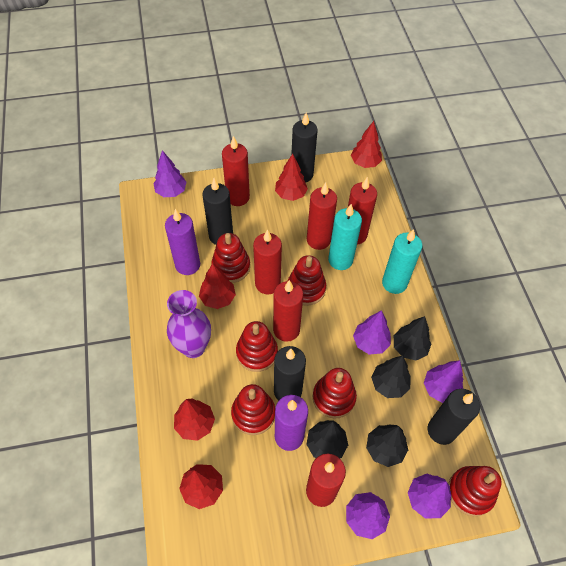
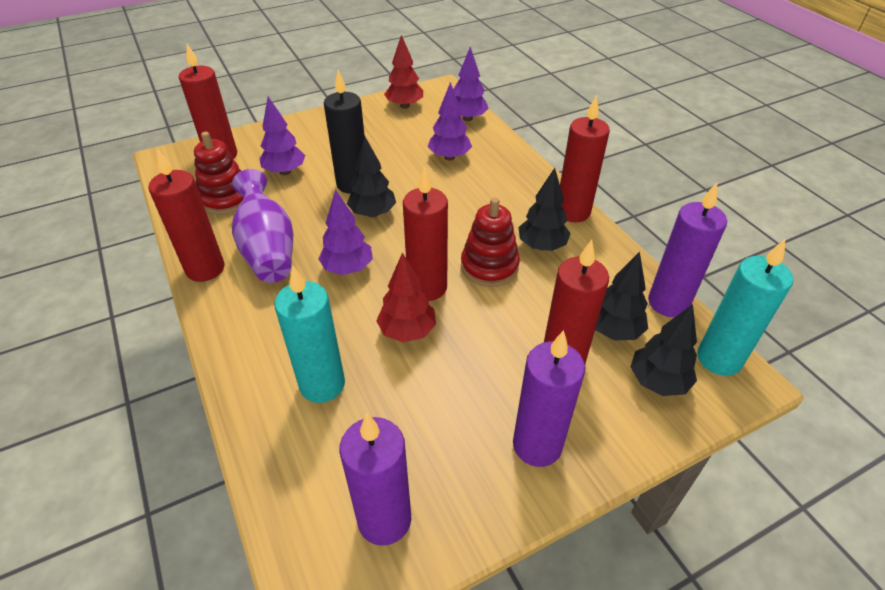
black candle: 4 -> 1
purple candle: 2 -> 3
purple tree: 5 -> 4
red candle: 6 -> 5
red stacking toy: 6 -> 2
red tree: 5 -> 2

